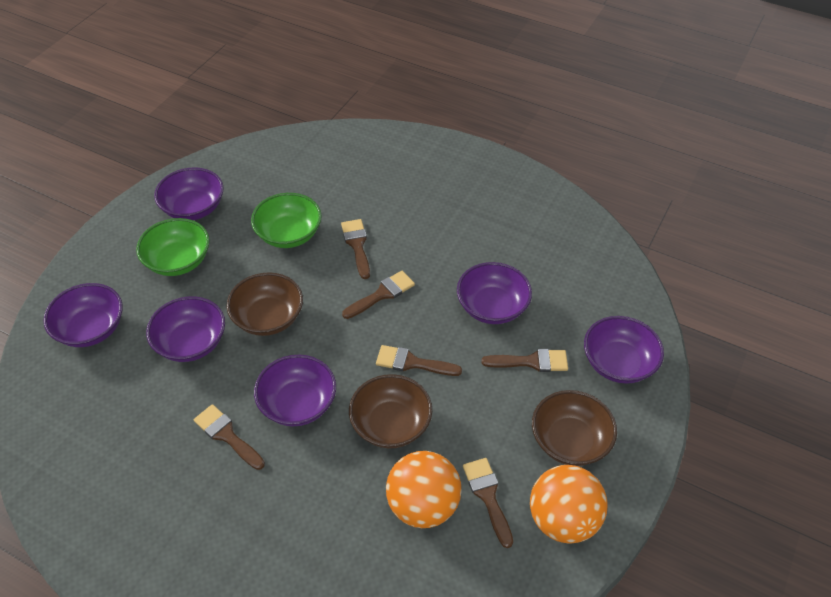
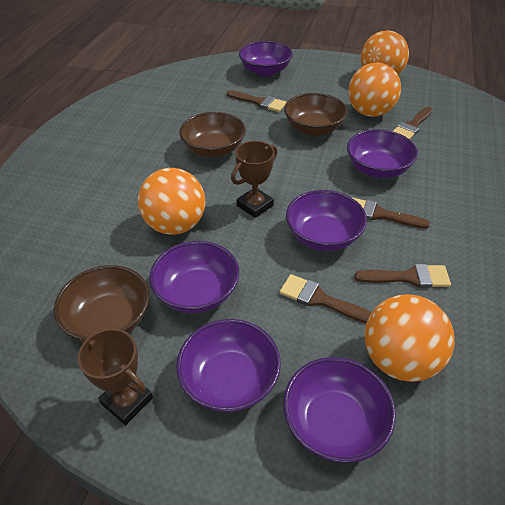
brown brush: 6 -> 5
brown trophy: 0 -> 2
green bowl: 2 -> 0
orange ball: 2 -> 4

